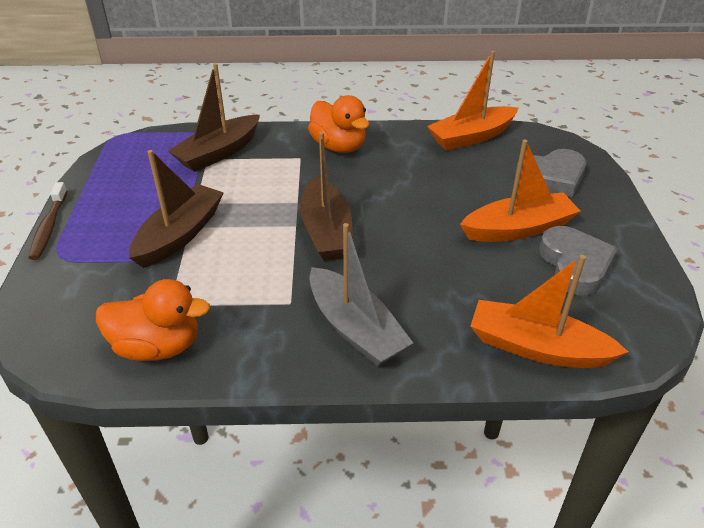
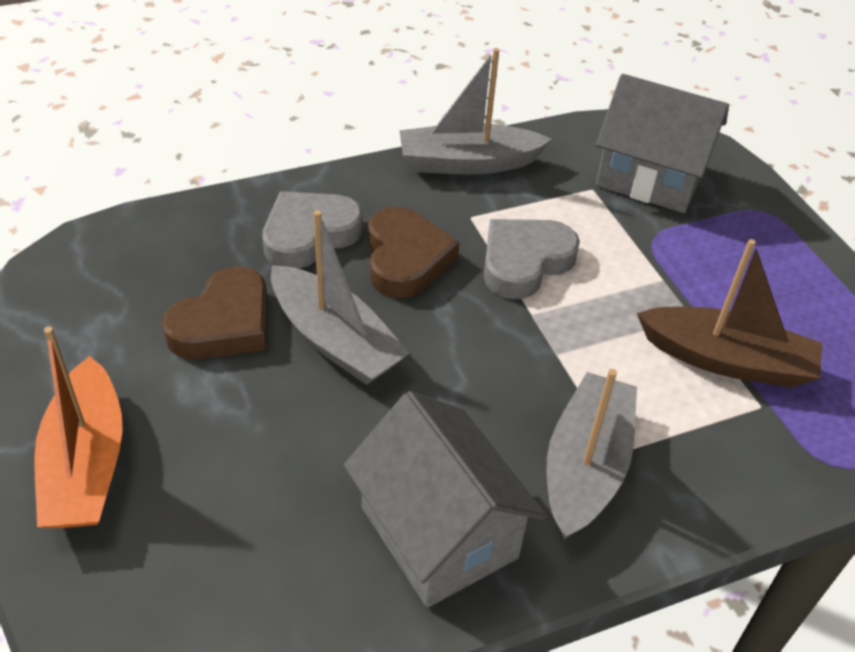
brown boat: 3 -> 1
brown heart: 0 -> 2
brown toothbrush: 1 -> 0
grey boat: 1 -> 3
grey house: 0 -> 2
orange boat: 3 -> 1
orange duck: 2 -> 0

